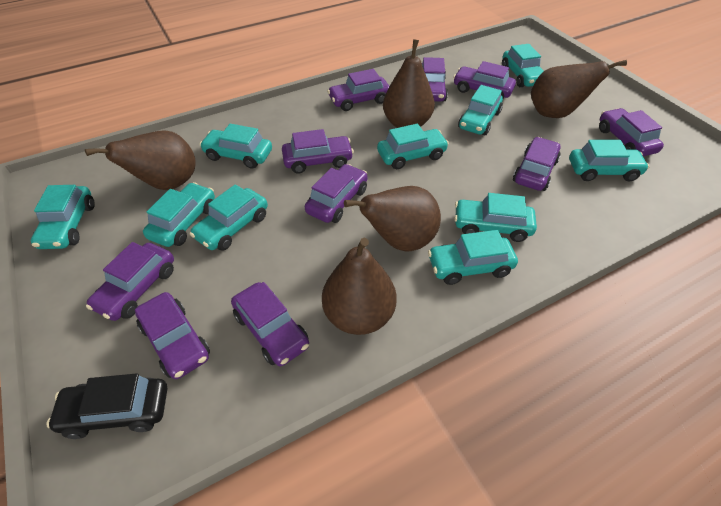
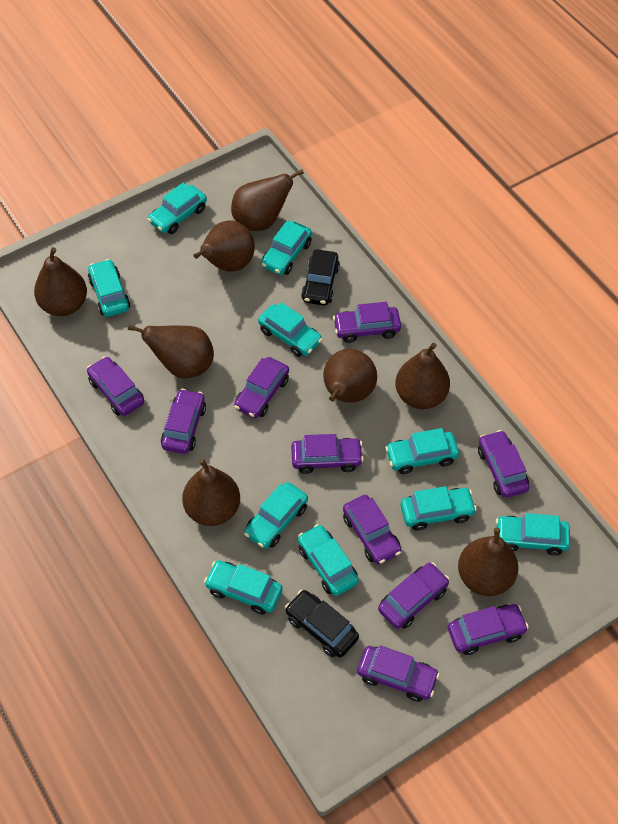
black car: 1 -> 2
brown pear: 5 -> 8

